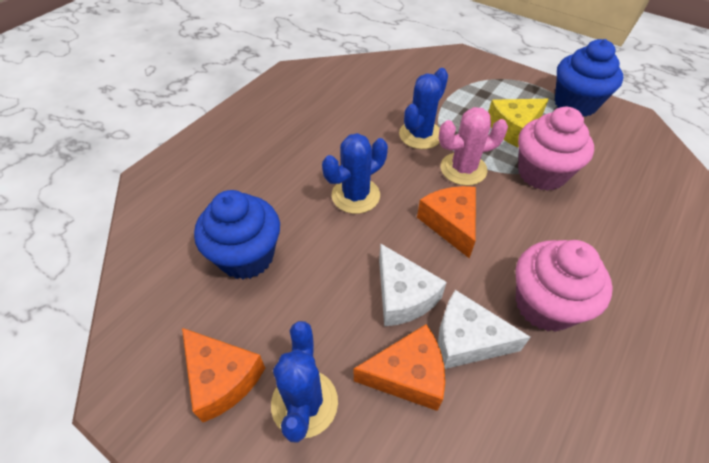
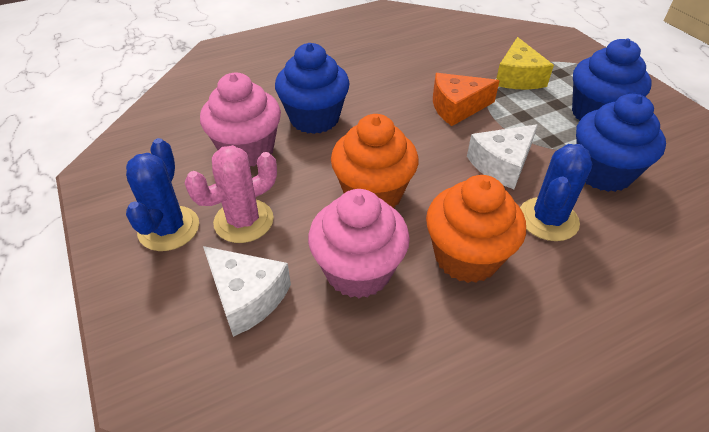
blue cactus: 3 -> 2
blue cupcake: 2 -> 3
orange cheese: 3 -> 1
orange cupcake: 0 -> 2

